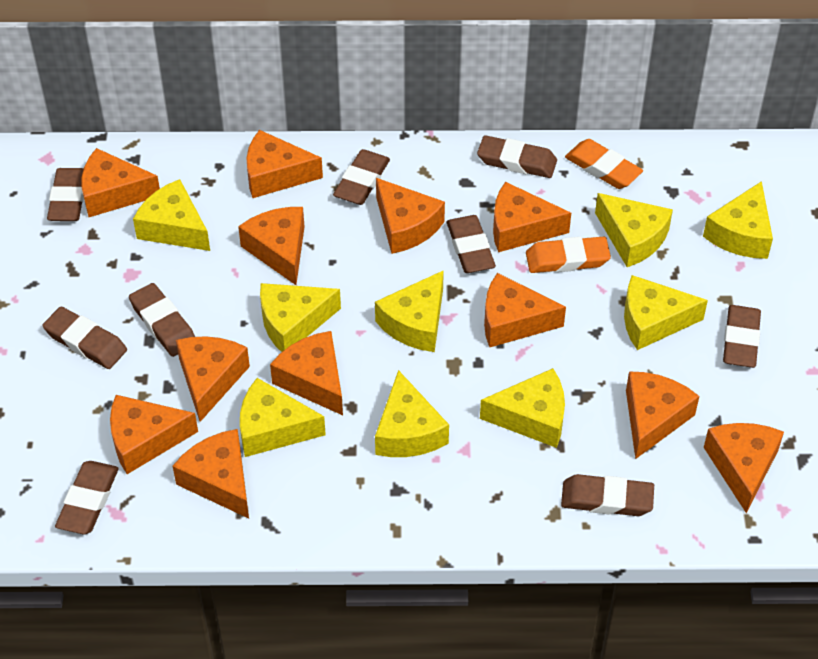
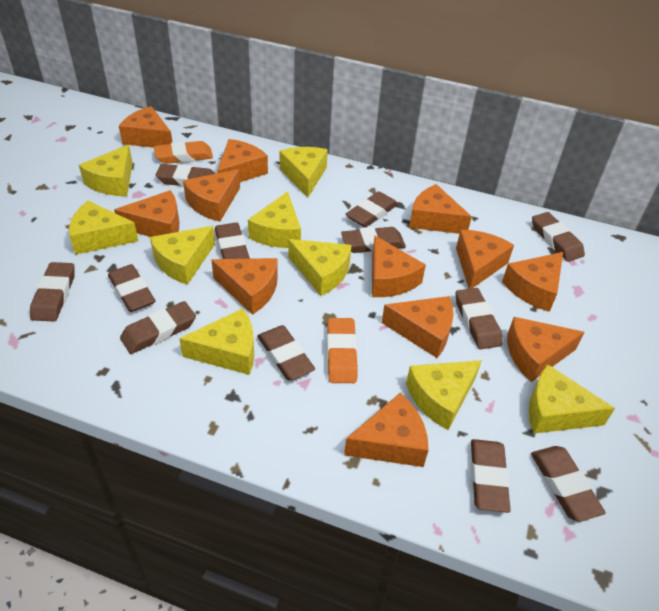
brown eraser: 9 -> 12

